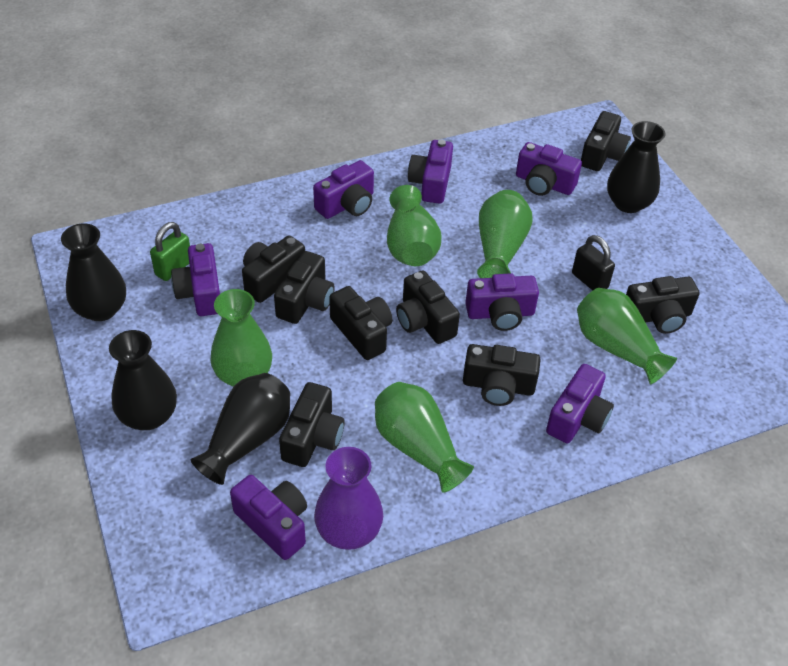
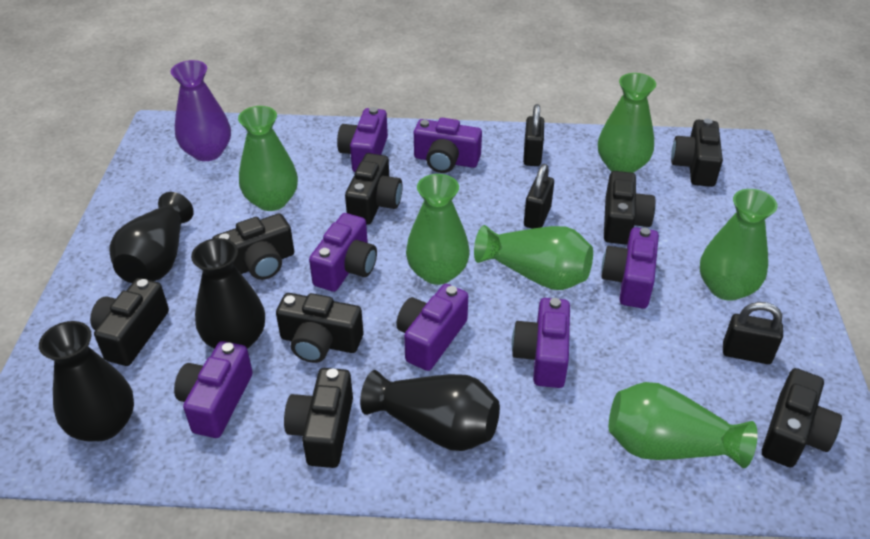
black padlock: 1 -> 3
green padlock: 1 -> 0
green vase: 5 -> 6

